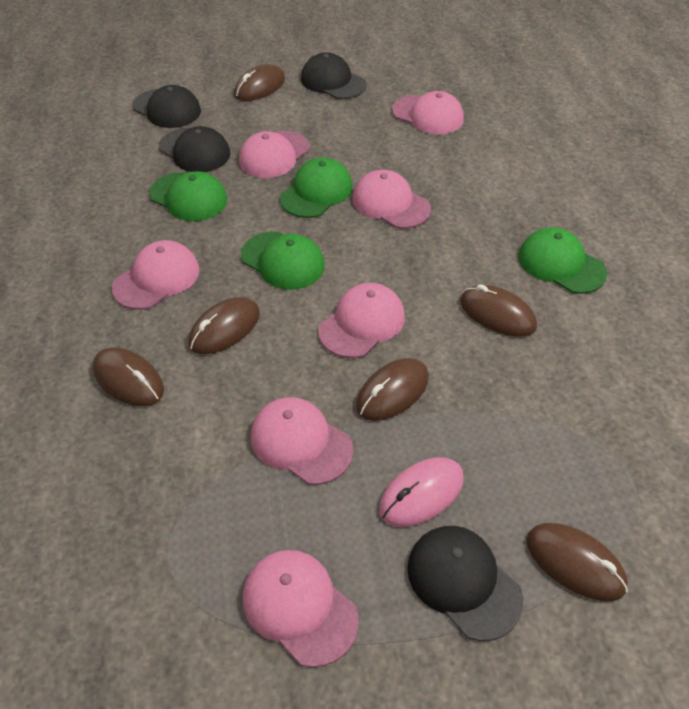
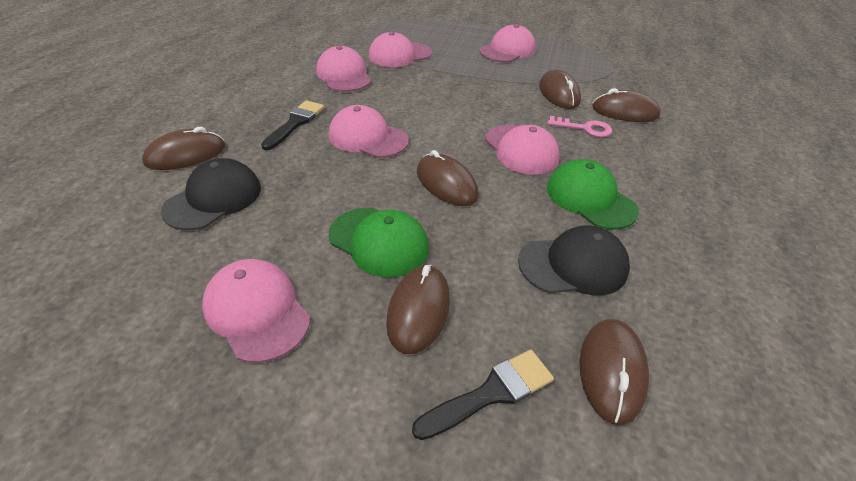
black brush: 0 -> 2
black cap: 4 -> 2
green cap: 4 -> 2
pink cap: 7 -> 6
pink key: 0 -> 1
pink mouse: 1 -> 0

